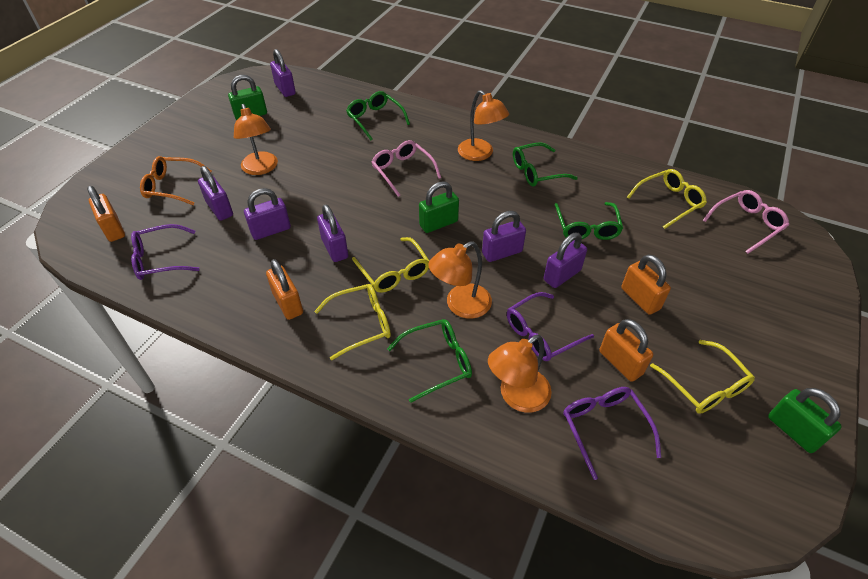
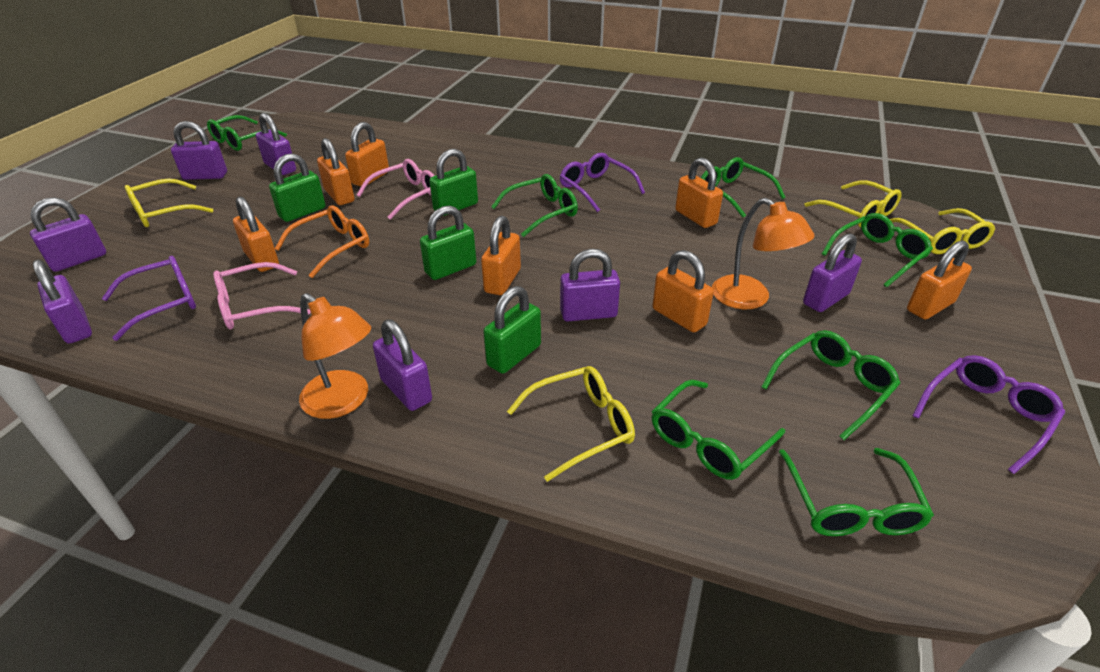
green glasses: 4 -> 7
green padlock: 3 -> 4
orange lamp: 4 -> 2
orange padlock: 4 -> 7
purple padlock: 6 -> 7

